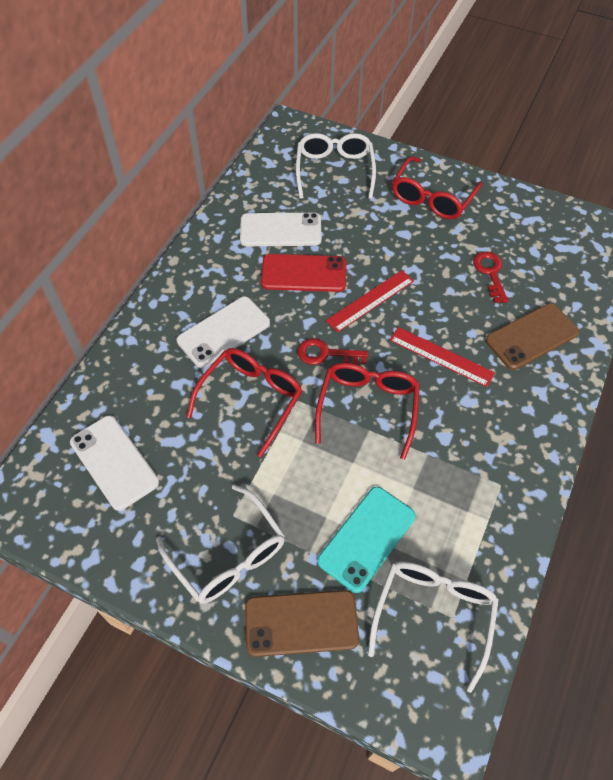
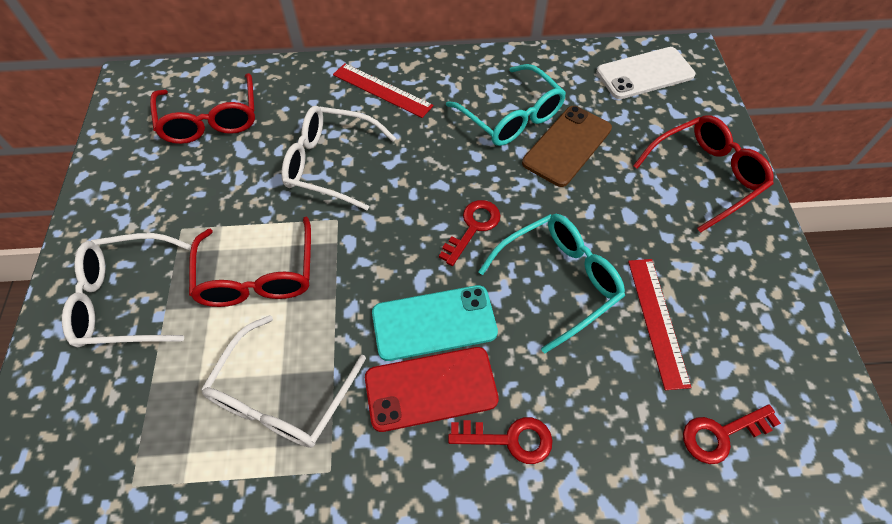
brown phone: 2 -> 1
red key: 2 -> 3
turquoise glasses: 0 -> 2
white phone: 3 -> 1

